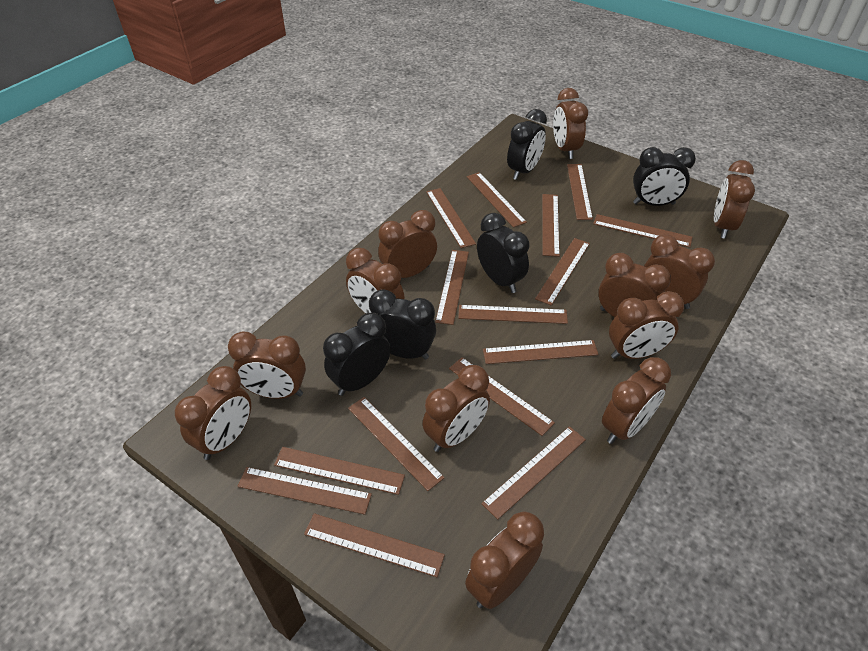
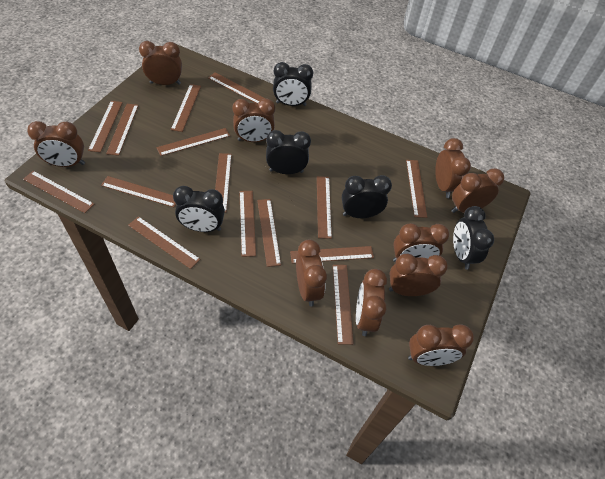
brown clock: 12 -> 10

